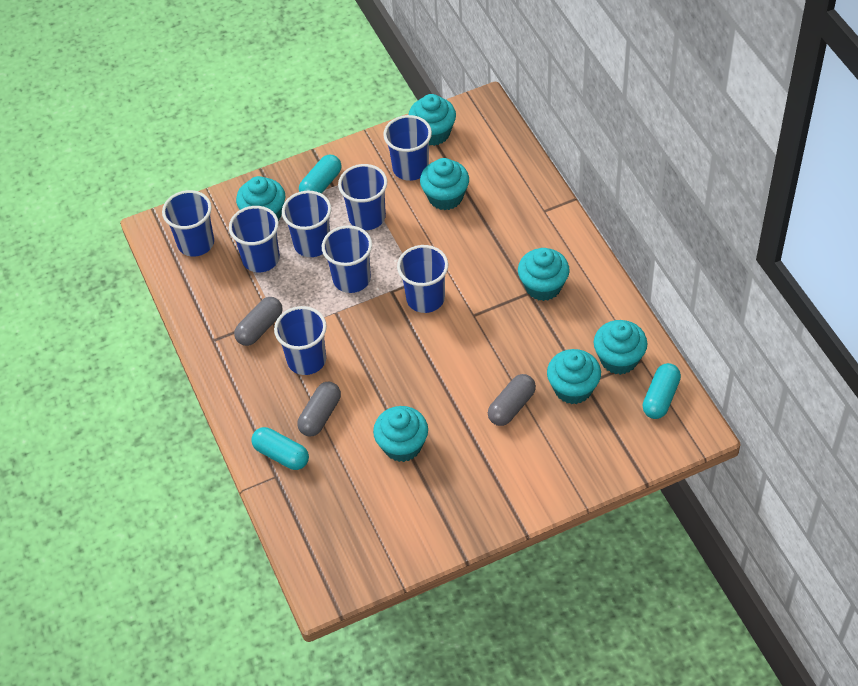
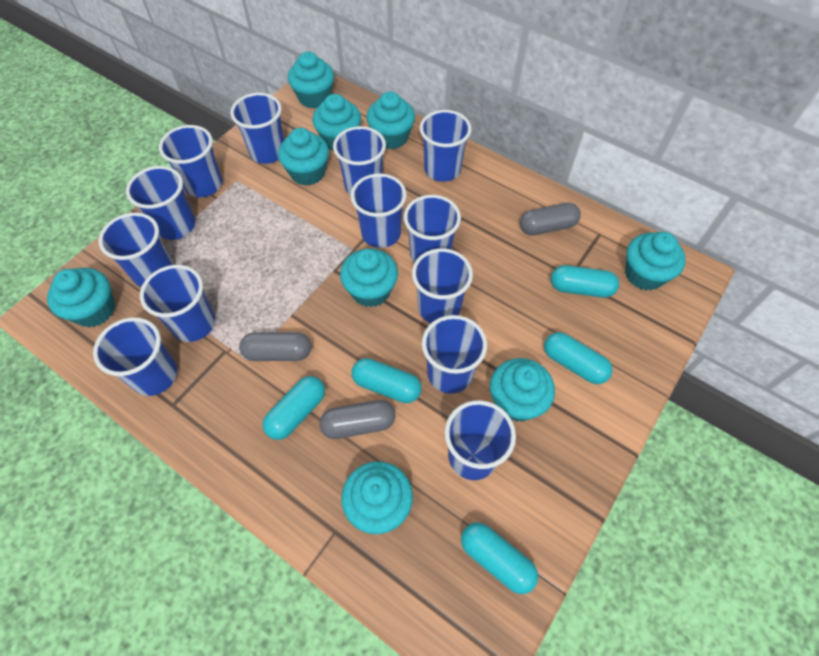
blue cup: 8 -> 13
turquoise capsule: 3 -> 5
turquoise cupcake: 7 -> 9

